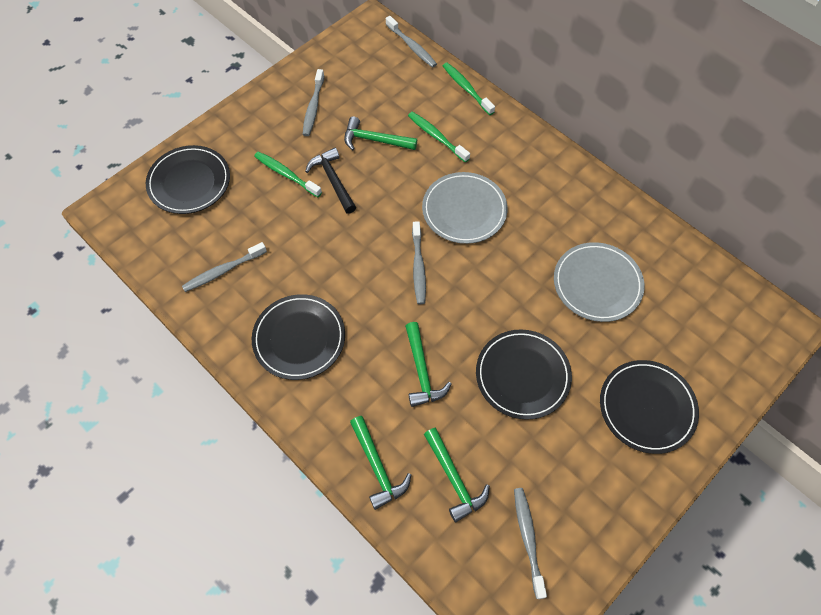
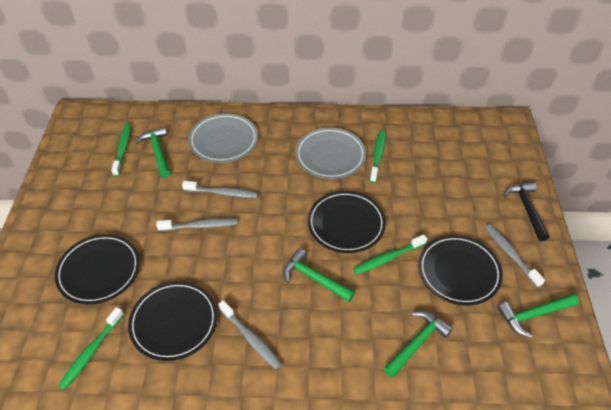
green toothbrush: 3 -> 4
grey toothbrush: 5 -> 4

